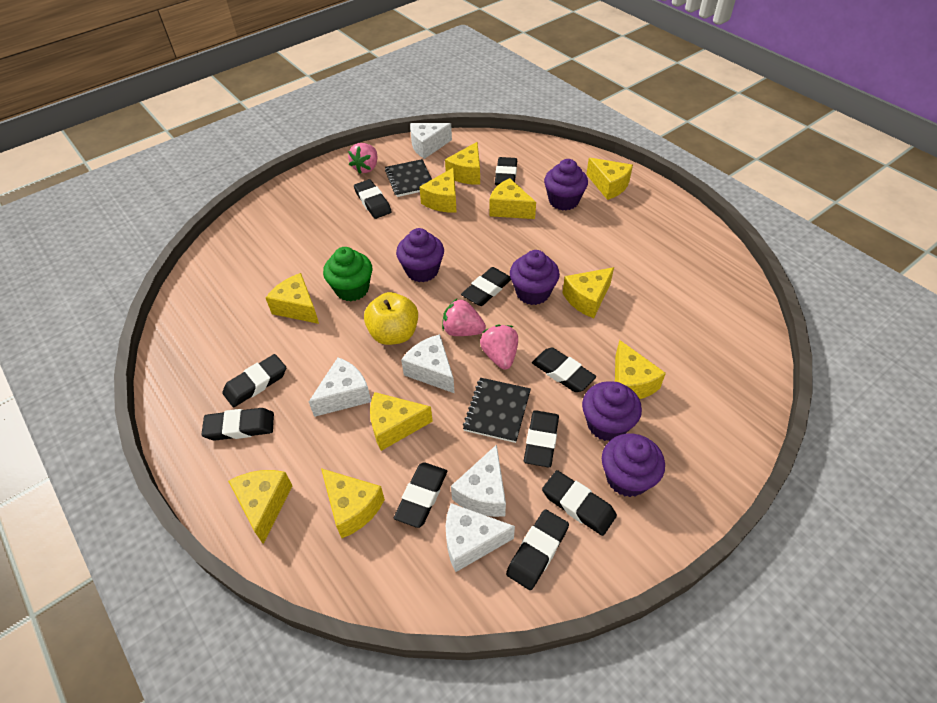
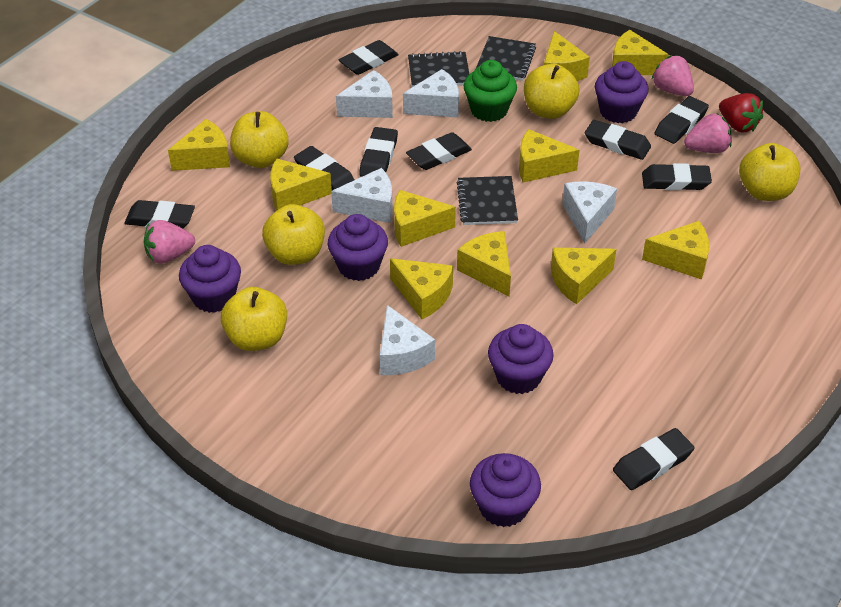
black eraser: 10 -> 9
black notebook: 2 -> 3
red strawberry: 0 -> 1
yellow apple: 1 -> 5

